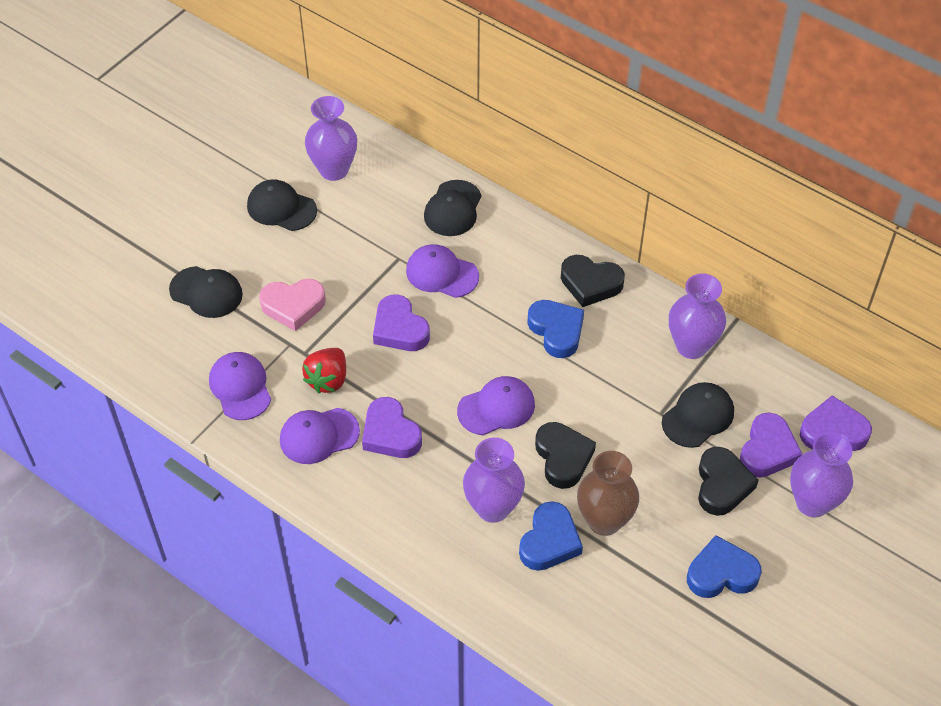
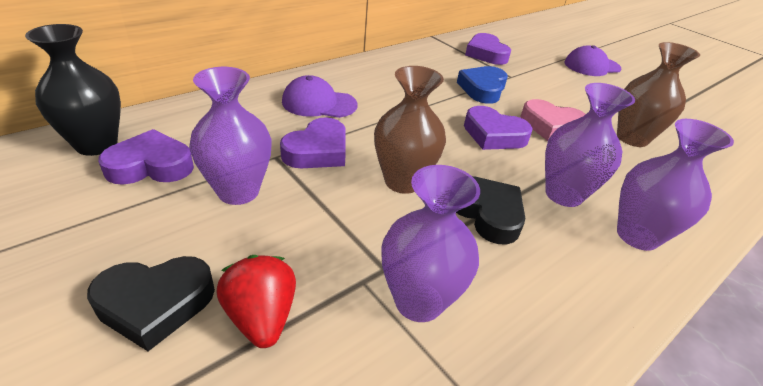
black cap: 4 -> 0
black heart: 3 -> 2
black vase: 0 -> 1
blue heart: 3 -> 1
brown vase: 1 -> 2
purple cap: 4 -> 2

